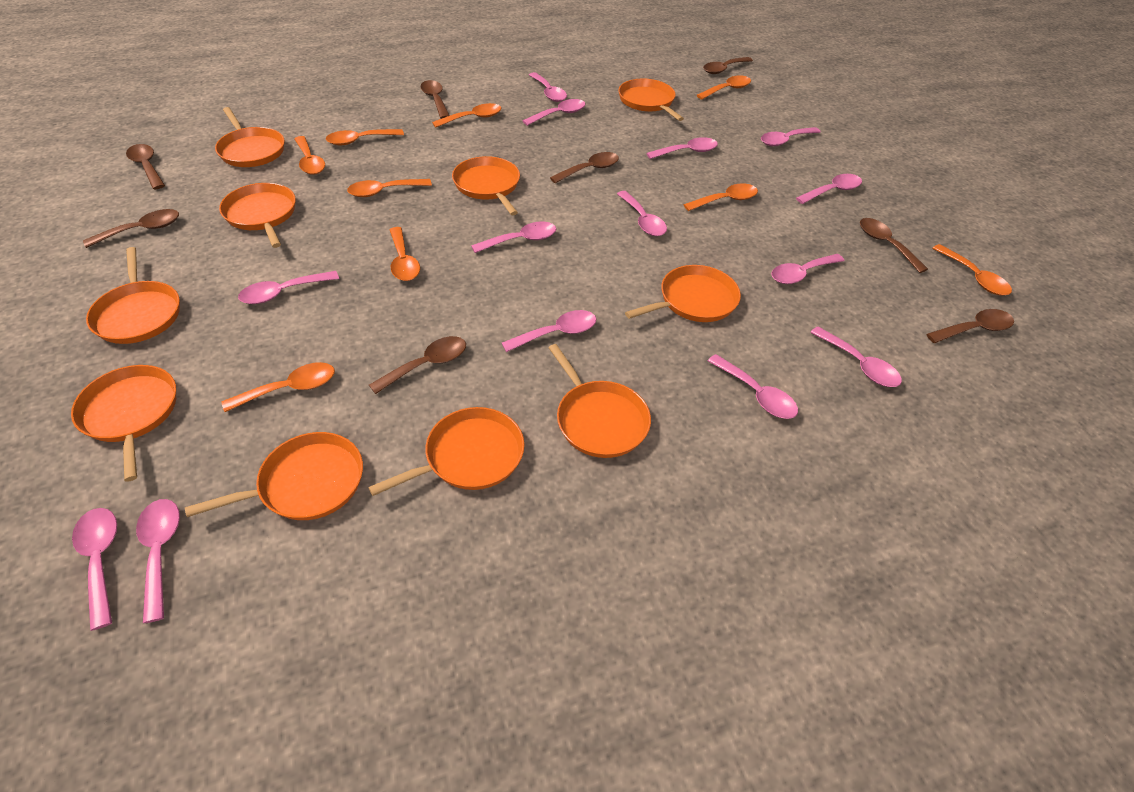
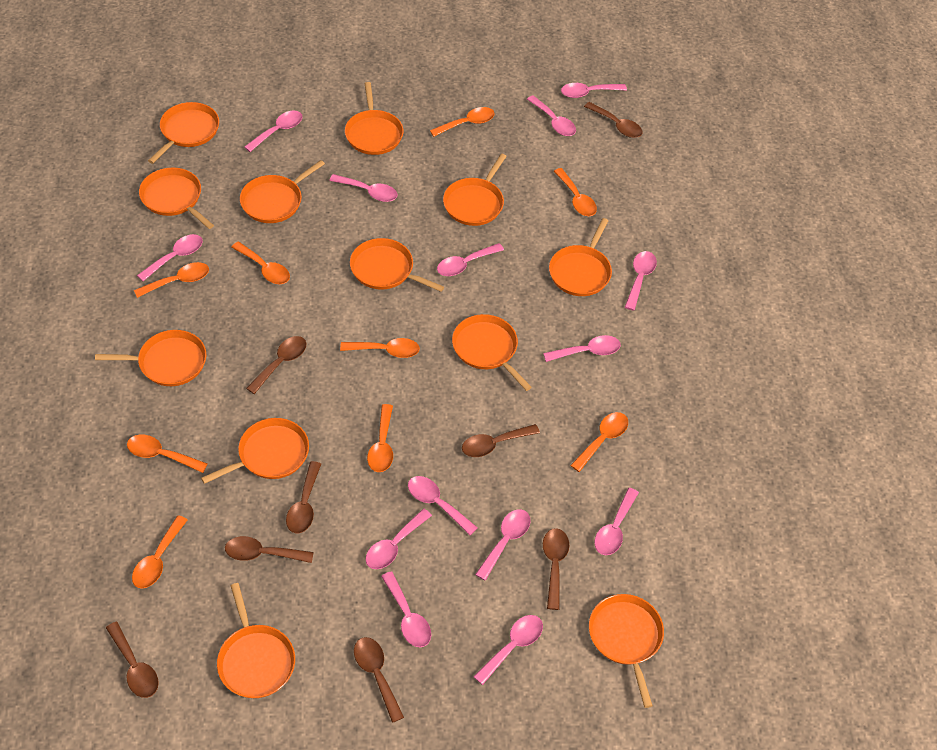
orange pan: 10 -> 12

